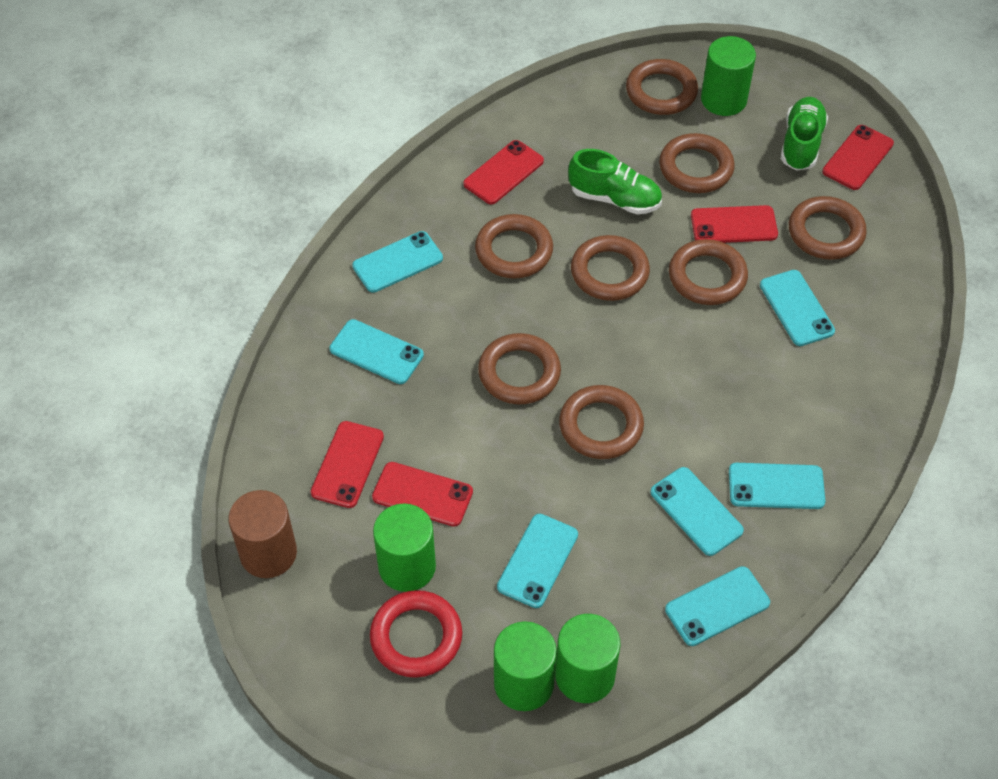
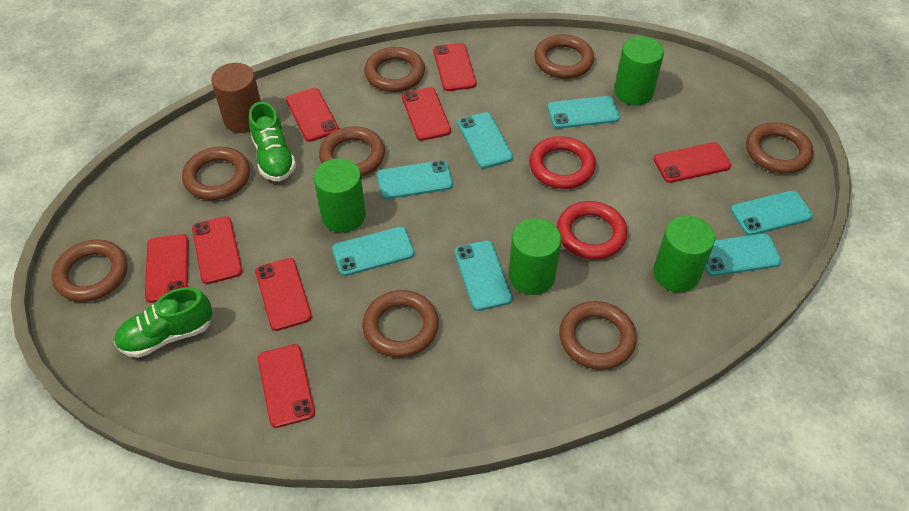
red phone: 5 -> 8
red ring: 1 -> 2

